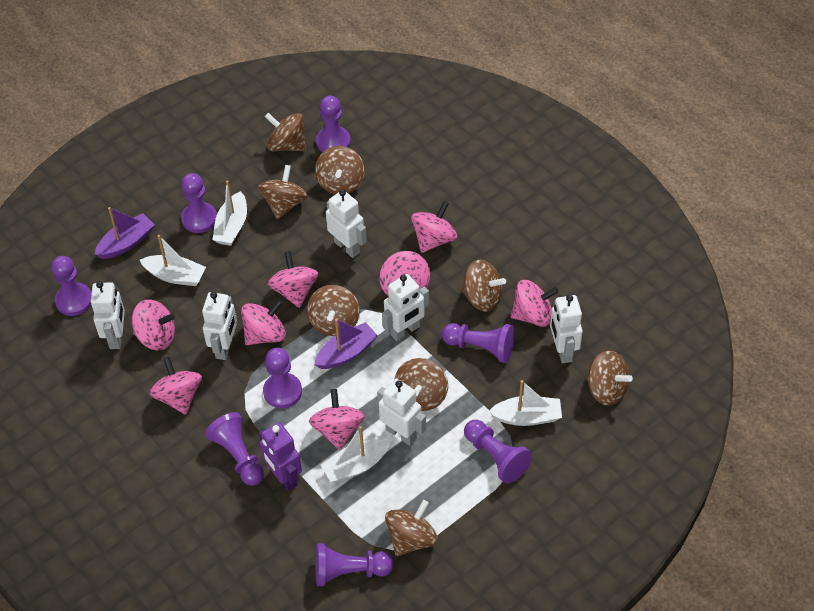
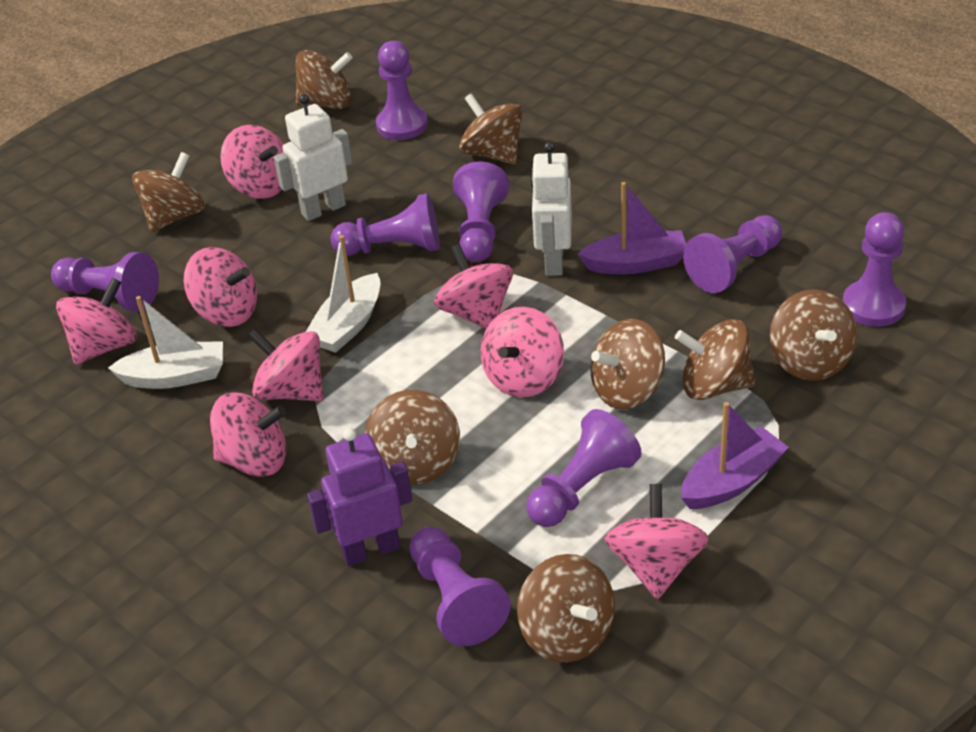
white boat: 4 -> 2
white robot: 6 -> 2

